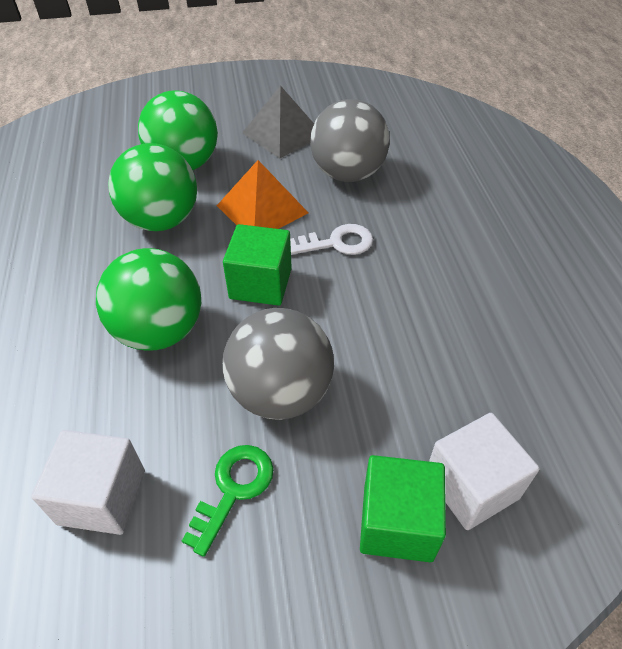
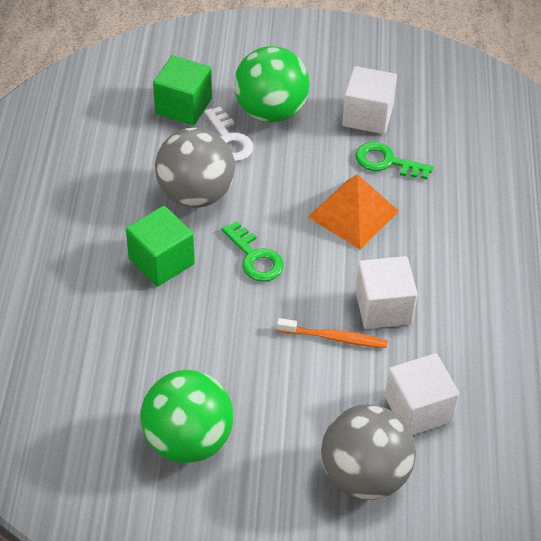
green ball: 3 -> 2
green key: 1 -> 2
grey pyramid: 1 -> 0
orange toothbrush: 0 -> 1
white cube: 2 -> 3

